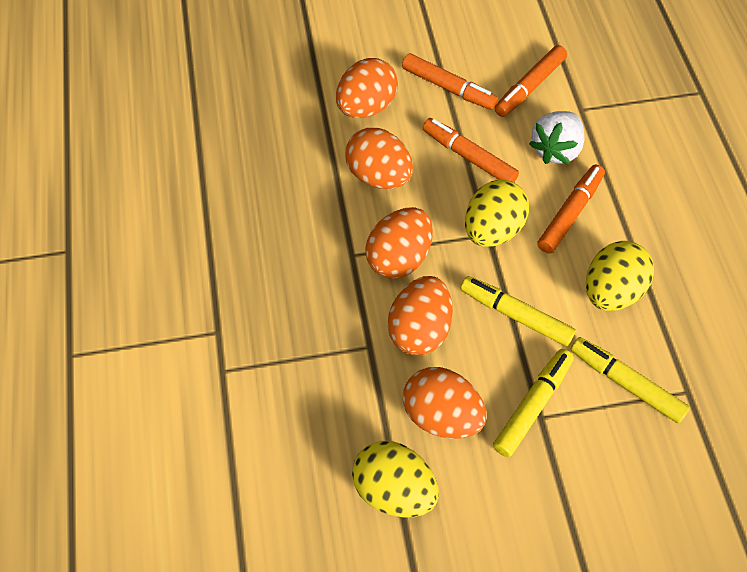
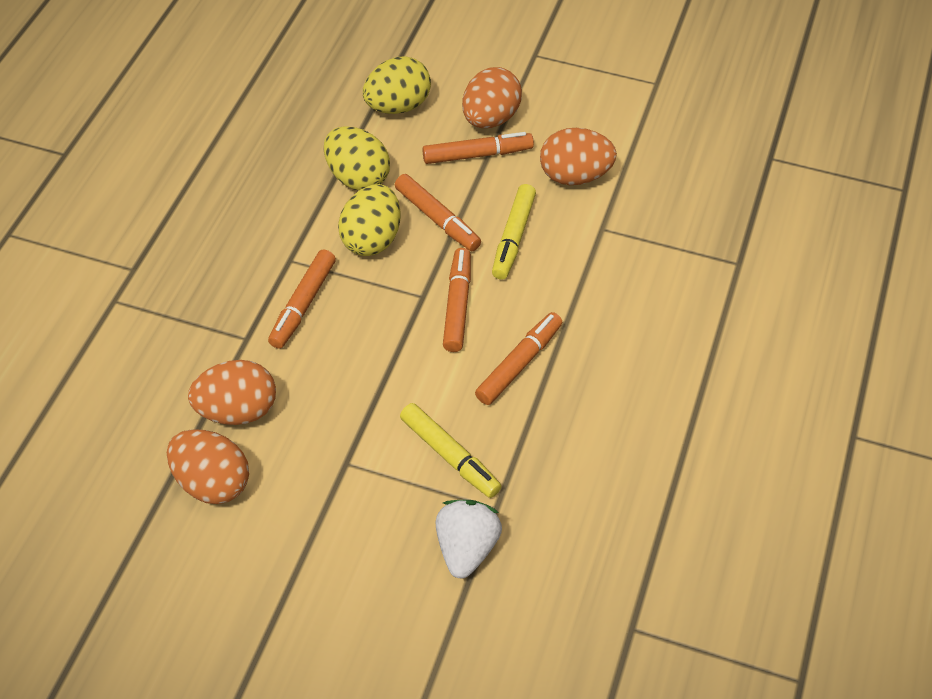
orange egg: 5 -> 4
orange marker: 4 -> 5
yellow marker: 3 -> 2

